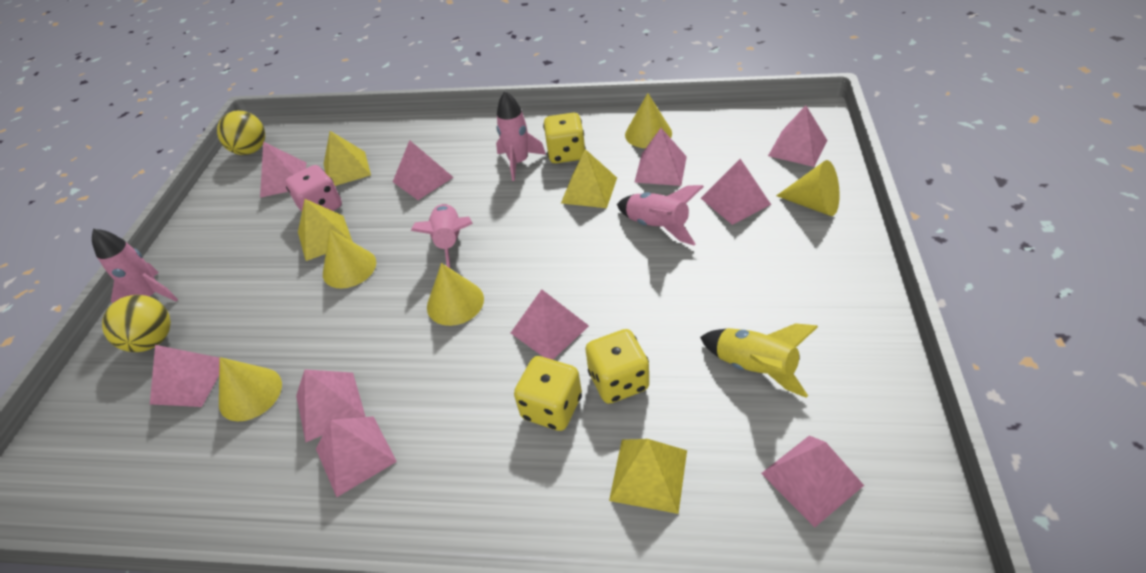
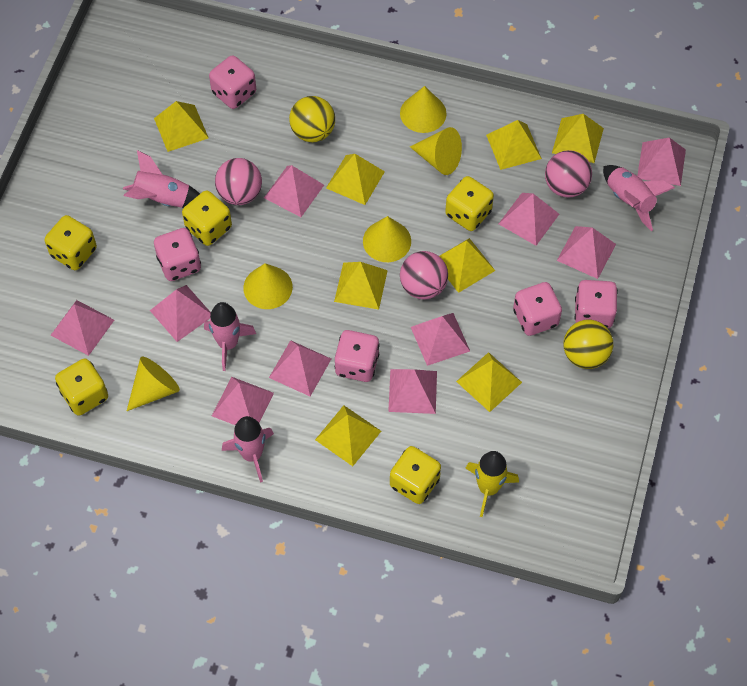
pink ball: 0 -> 3
pink dice: 1 -> 5
yellow dice: 3 -> 5
yellow pyramid: 4 -> 8

